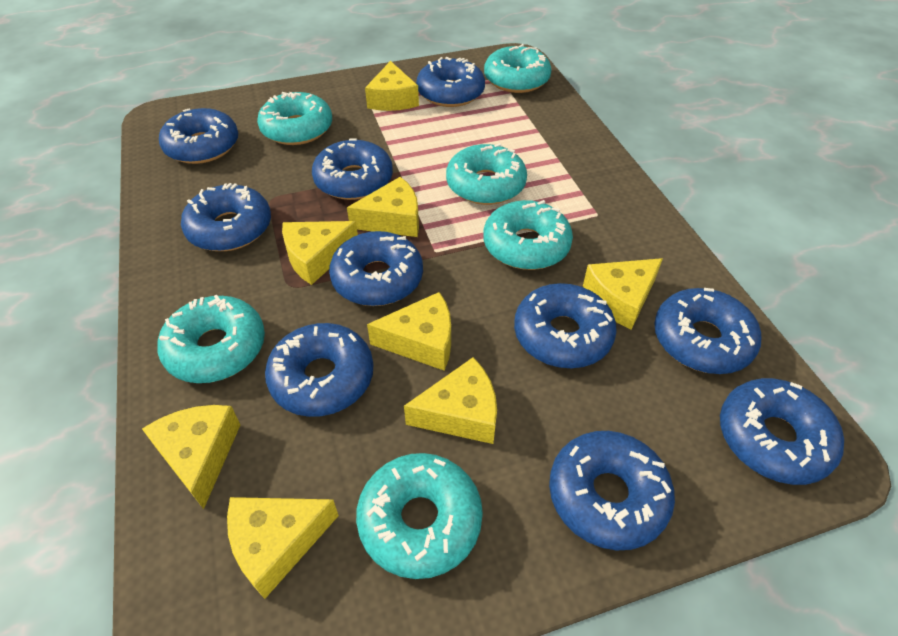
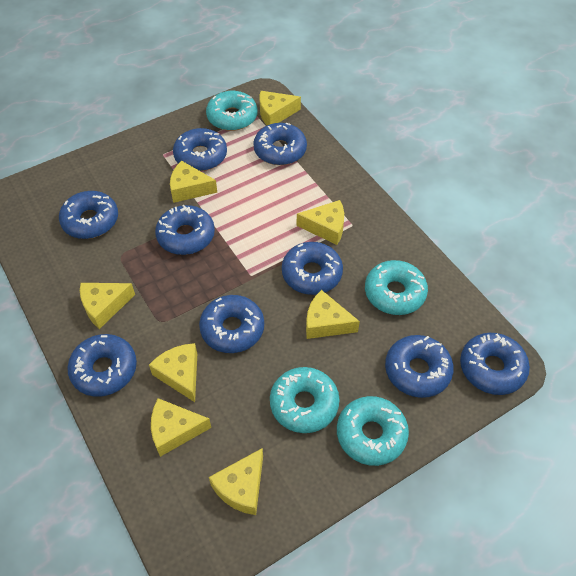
blue donut: 10 -> 9
turquoise donut: 6 -> 4

